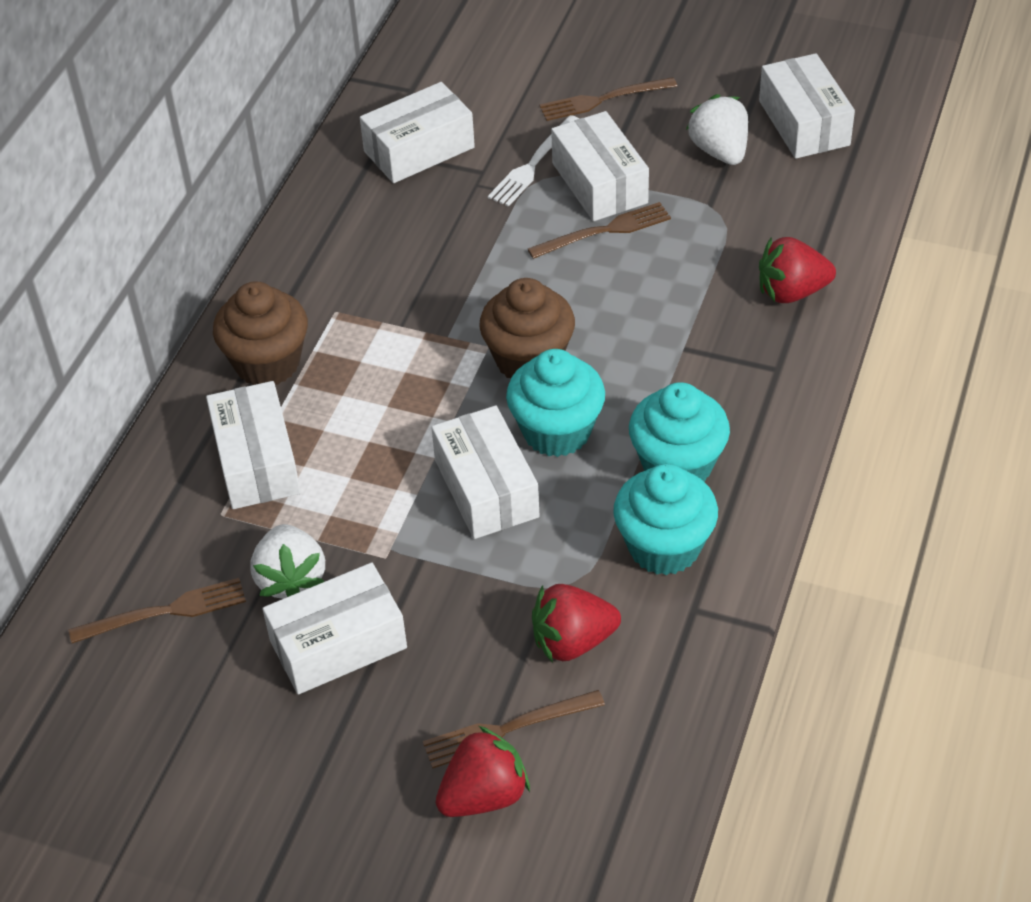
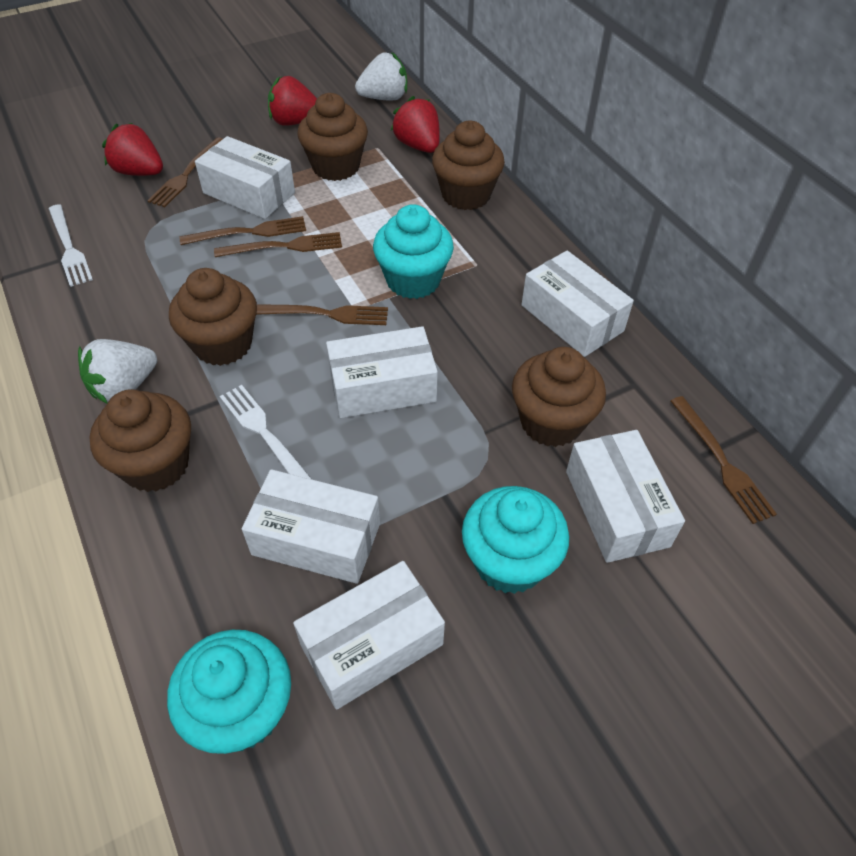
brown cupcake: 2 -> 5
brown fork: 4 -> 5
white fork: 1 -> 2

